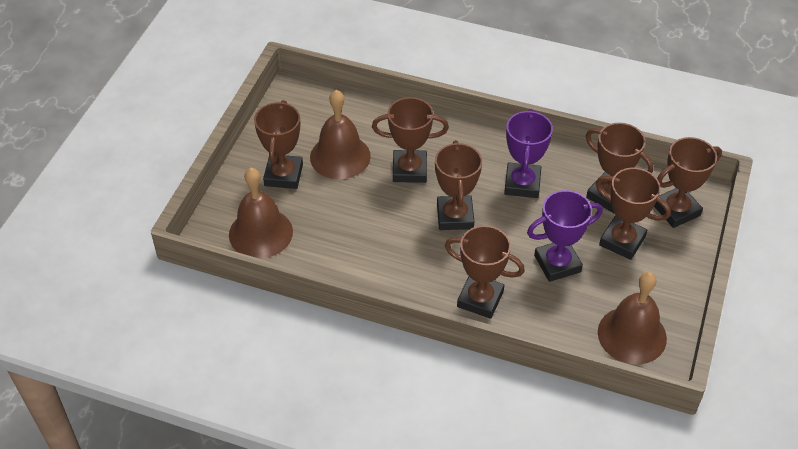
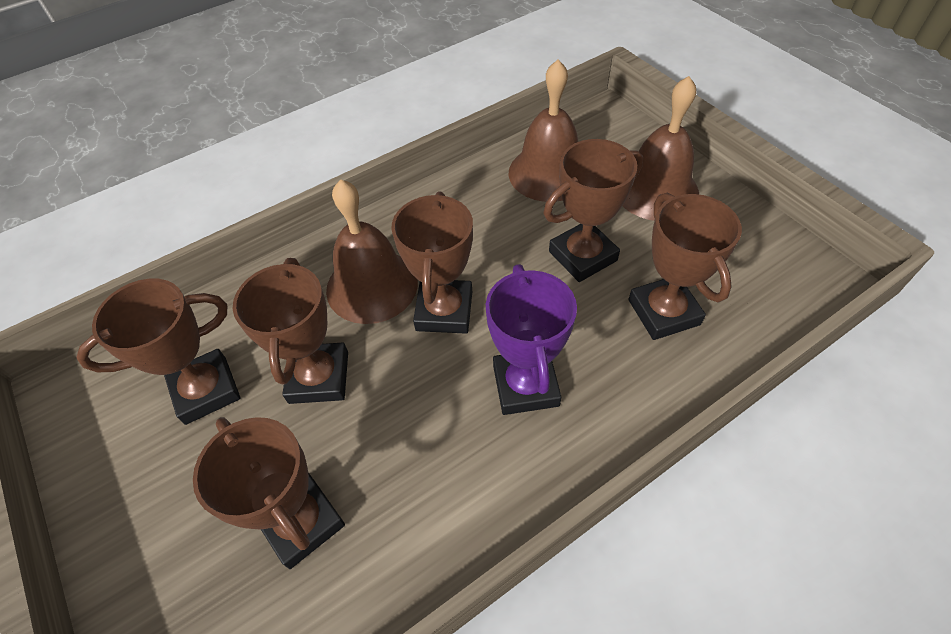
brown trophy: 7 -> 6
purple trophy: 2 -> 1

